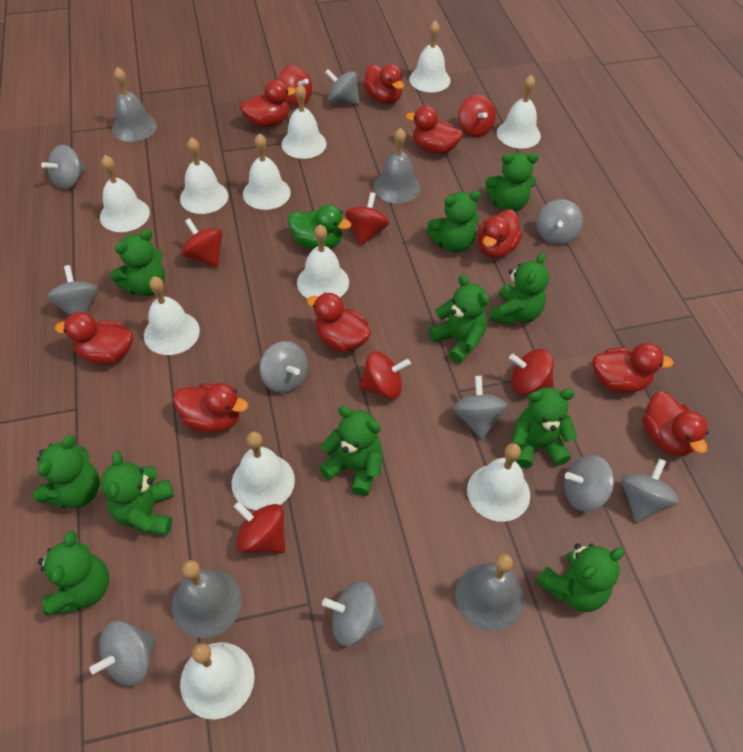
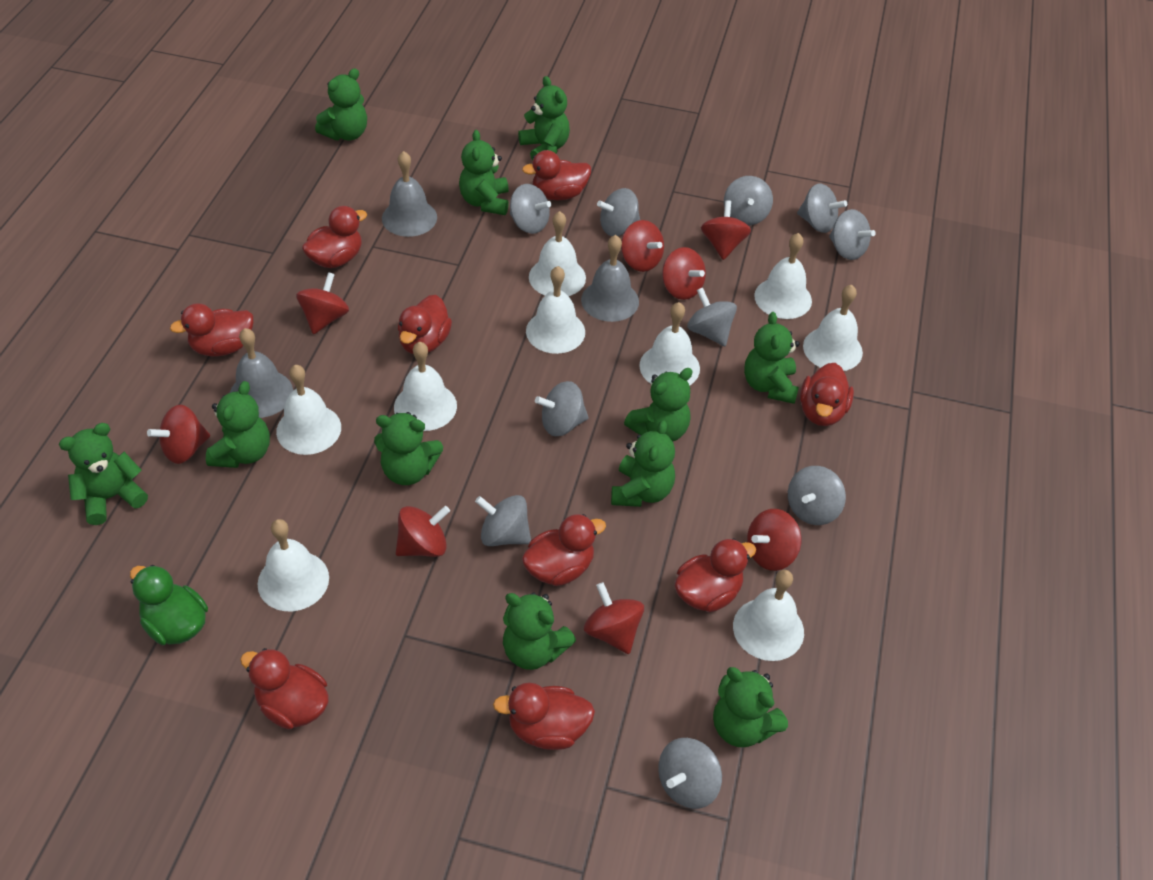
grey bell: 4 -> 3
red spinning top: 7 -> 8
white bell: 11 -> 9

